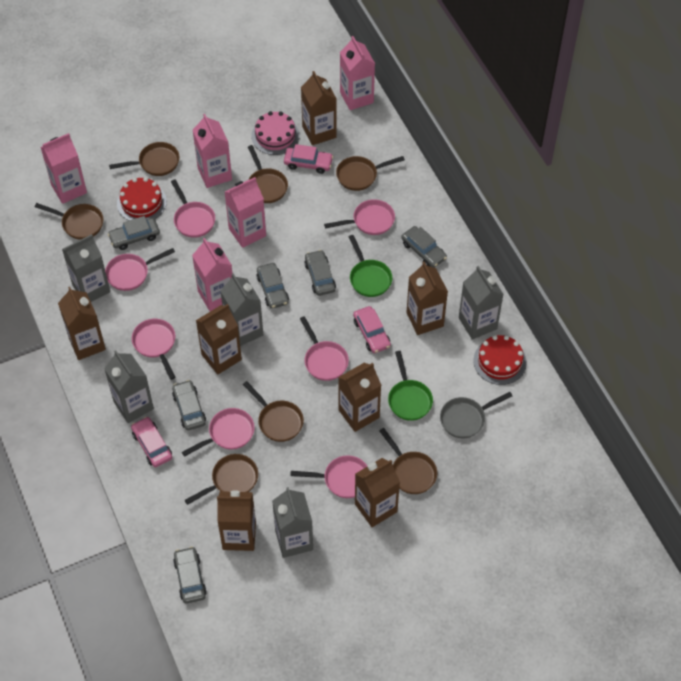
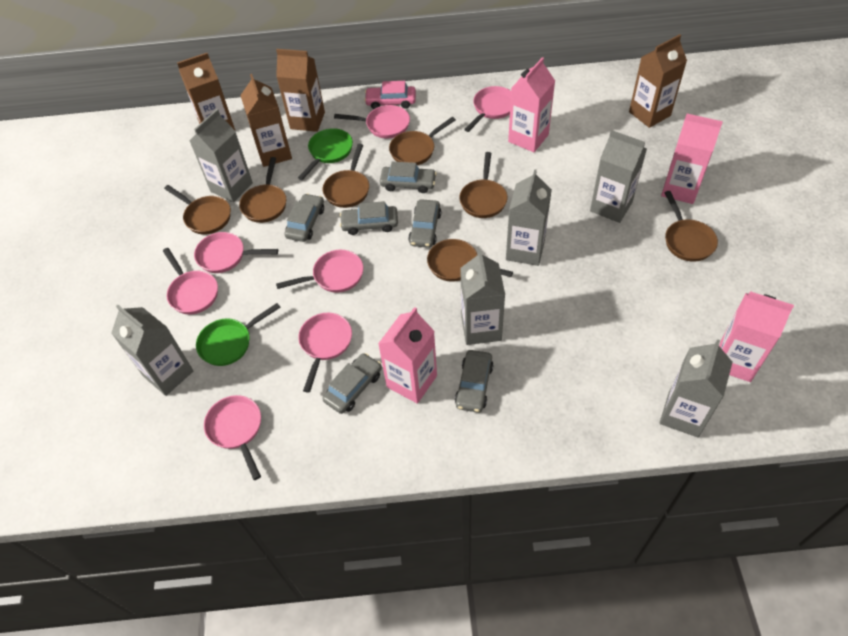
brown carton: 7 -> 4
grey carton: 5 -> 6
grey pan: 1 -> 0
pink cake: 1 -> 0
pink car: 3 -> 1
pink carton: 5 -> 4
red cake: 2 -> 0

